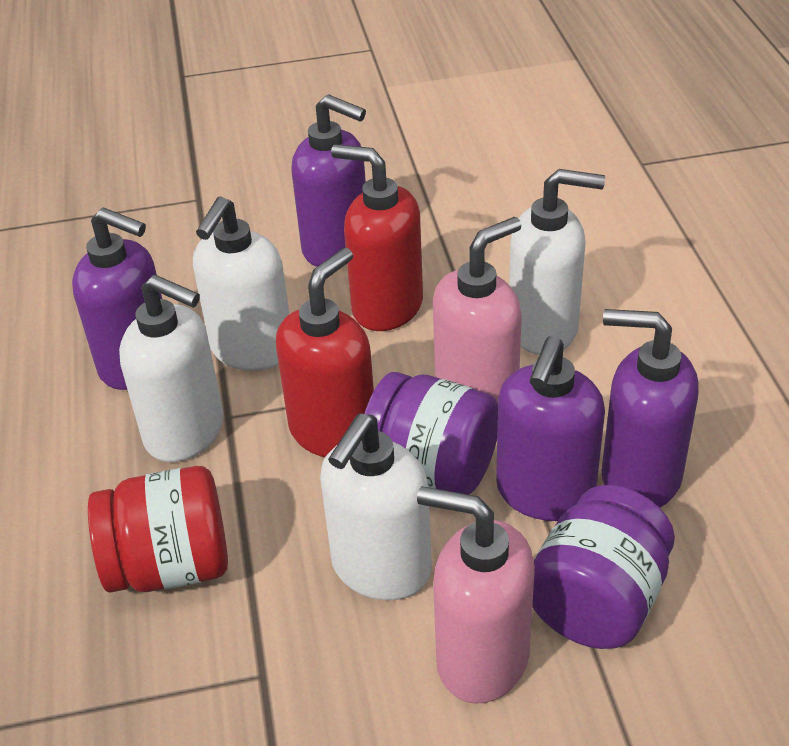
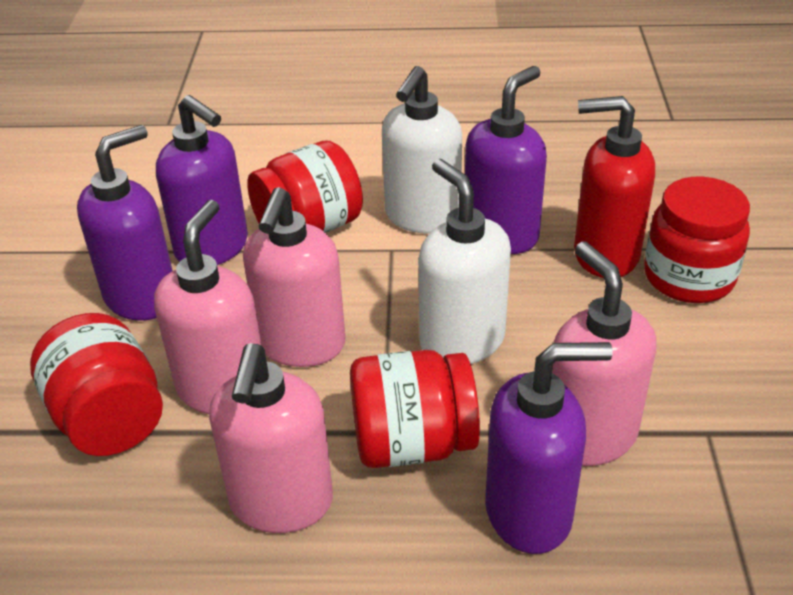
pink soap dispenser: 2 -> 4
purple jar: 2 -> 0
red jar: 1 -> 4
red soap dispenser: 2 -> 1
white soap dispenser: 4 -> 2

